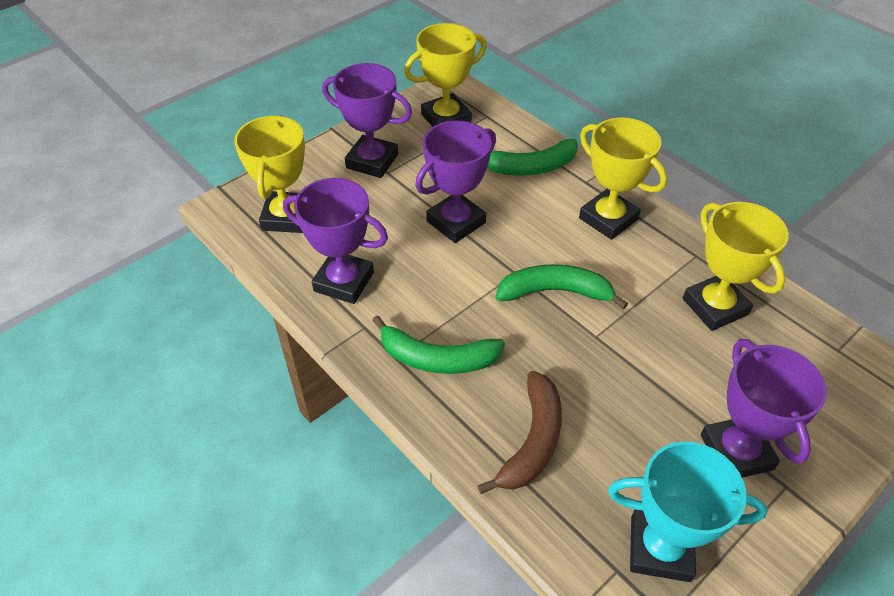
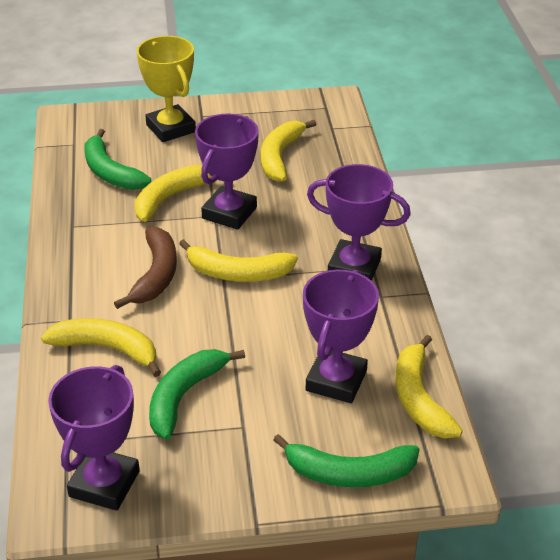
turquoise trophy: 1 -> 0
yellow banana: 0 -> 5
yellow trophy: 4 -> 1

